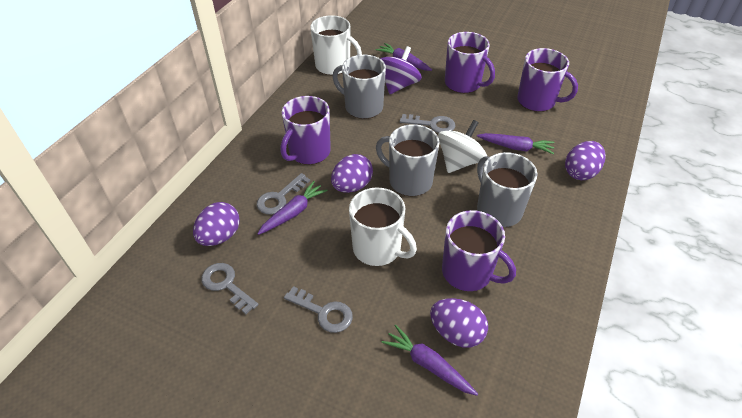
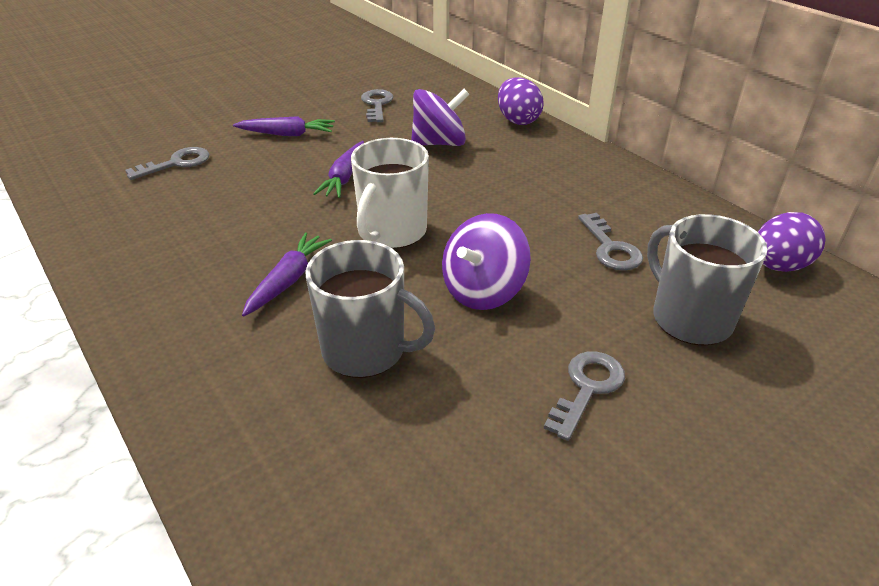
grey mug: 3 -> 2
purple carrot: 4 -> 3
purple egg: 4 -> 2
purple mug: 4 -> 0
purple spinning top: 1 -> 2
white mug: 2 -> 1
white spinning top: 1 -> 0

